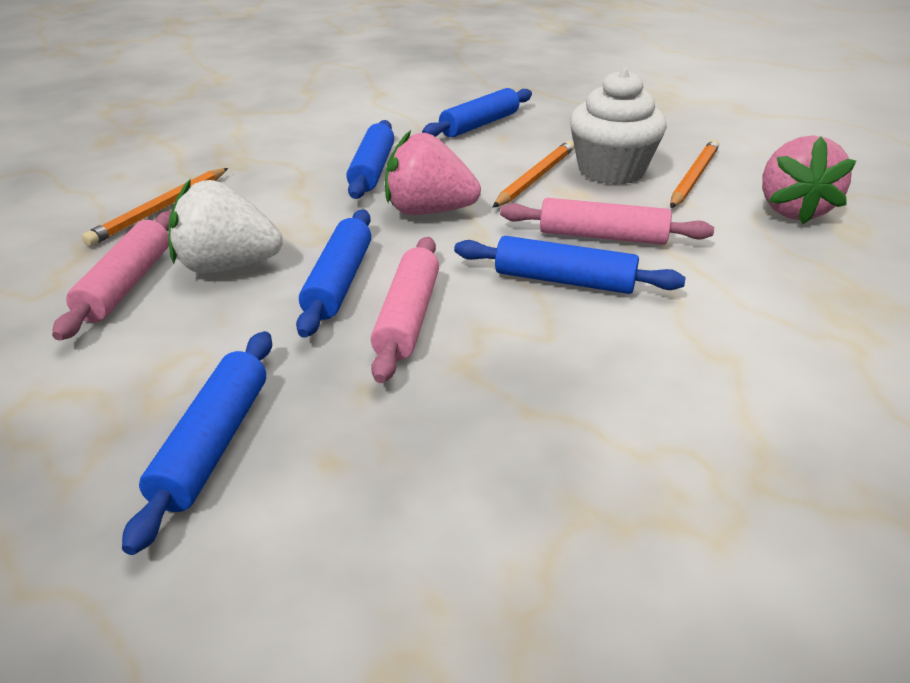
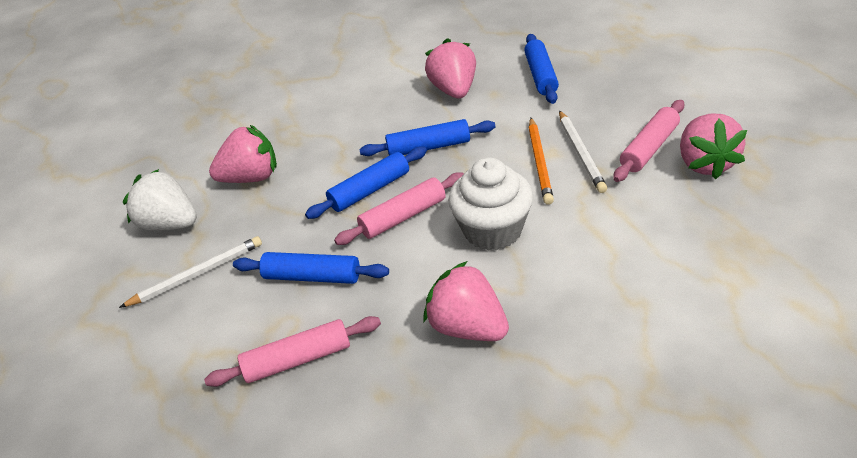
blue rolling pin: 5 -> 4
orange pencil: 3 -> 1
pink strawberry: 2 -> 4
white pencil: 0 -> 2

